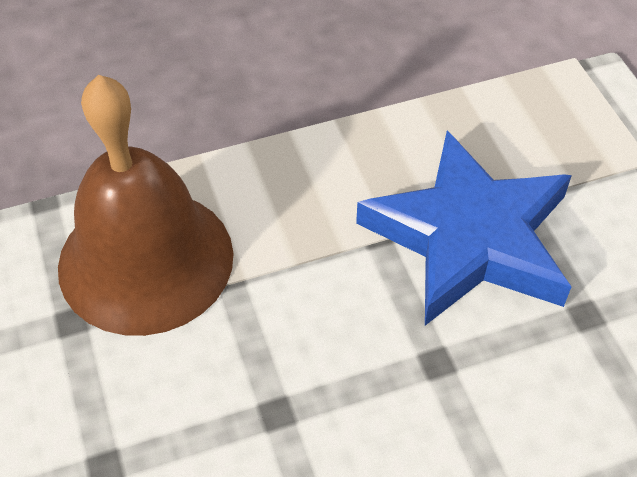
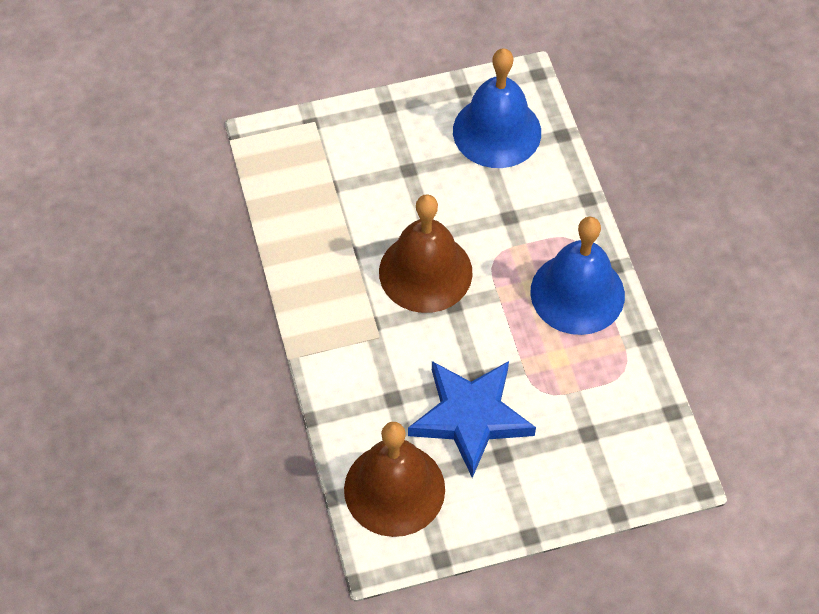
blue bell: 0 -> 2
brown bell: 1 -> 2

